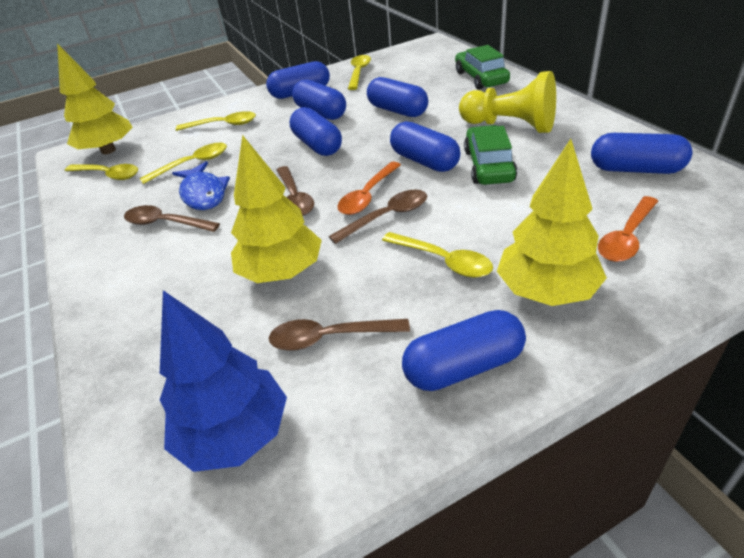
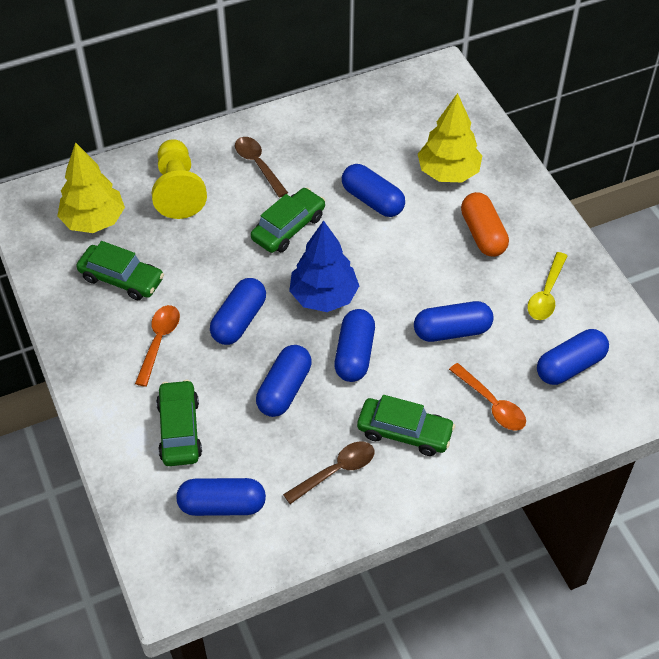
blue fish: 1 -> 0
brown spoon: 4 -> 2
green car: 2 -> 4
orange capsule: 0 -> 1
yellow spoon: 5 -> 1
yellow tree: 3 -> 2

